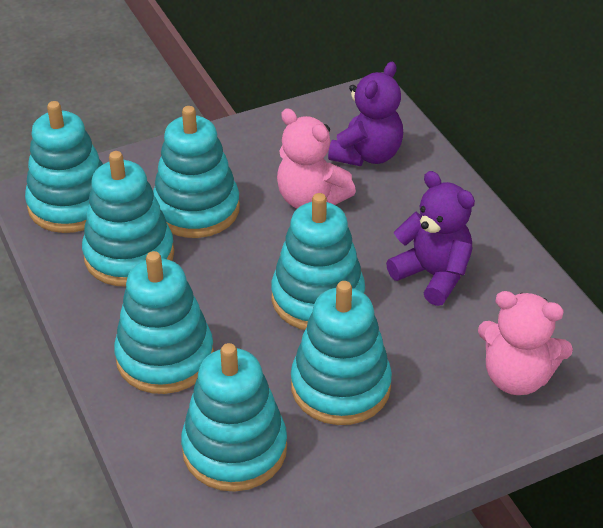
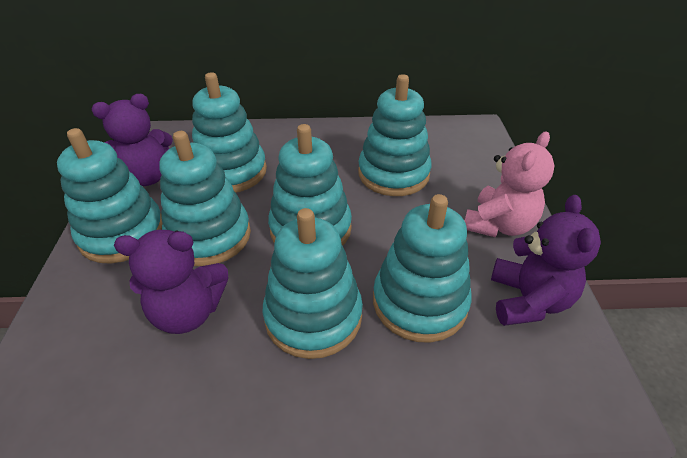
pink teddy bear: 2 -> 1
purple teddy bear: 2 -> 3

